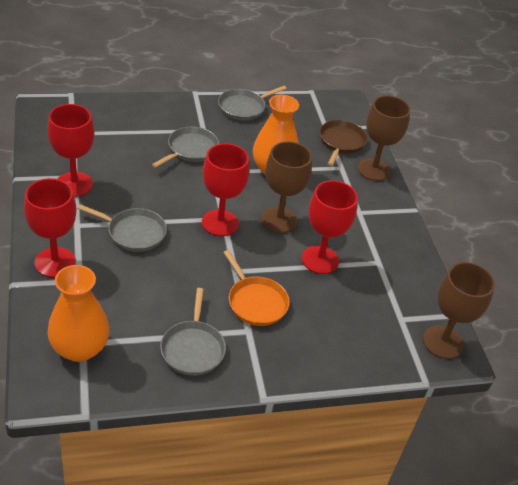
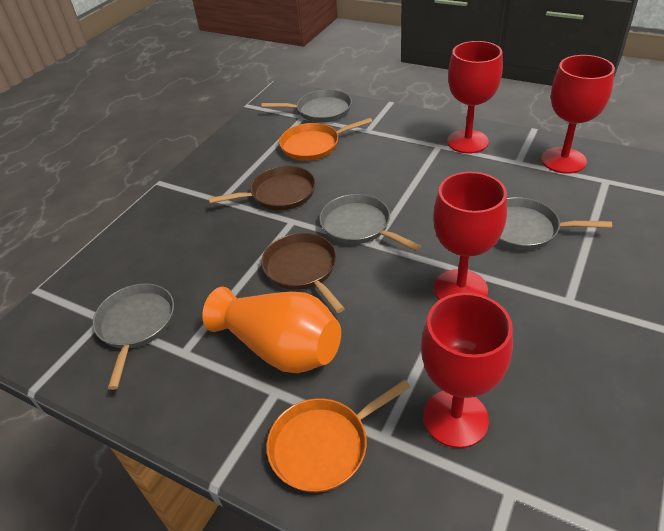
brown goblet: 3 -> 0
brown pan: 1 -> 2
orange pan: 1 -> 2
orange vase: 2 -> 1

